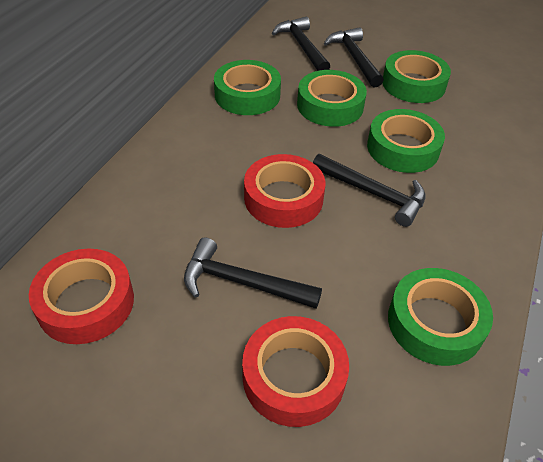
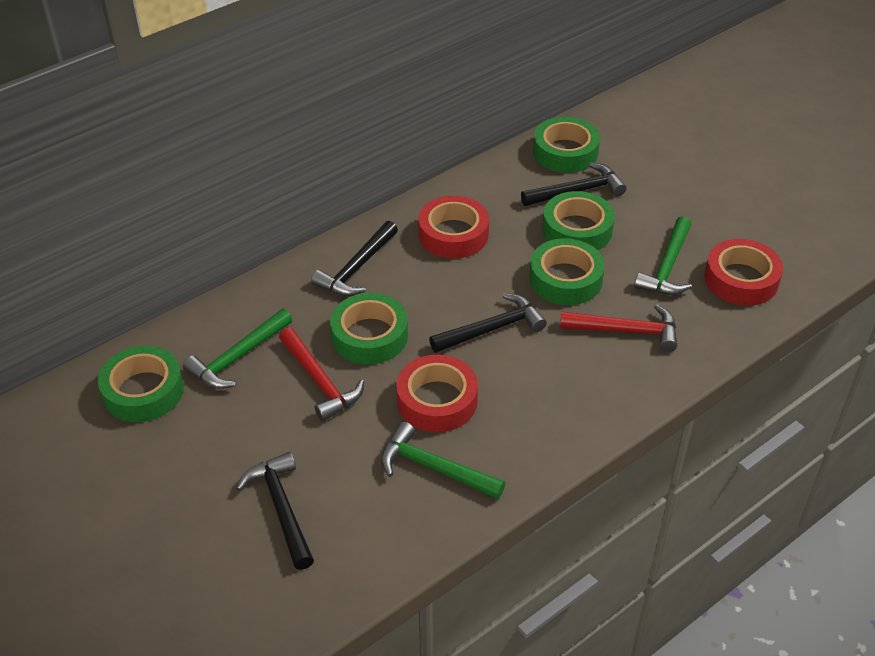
green hammer: 0 -> 3
red hammer: 0 -> 2

